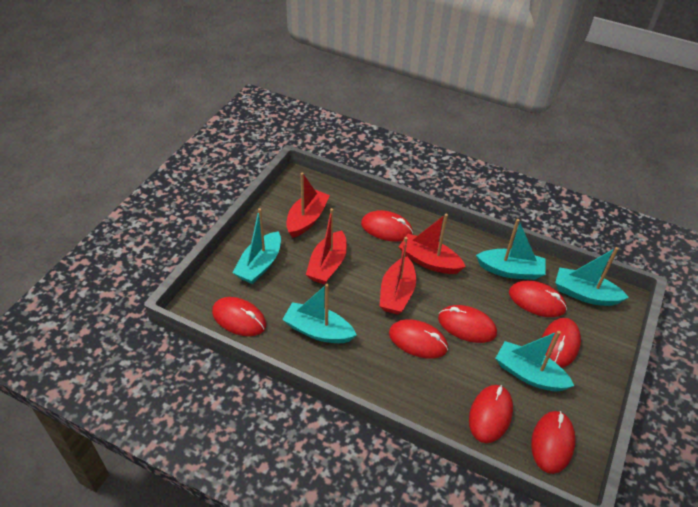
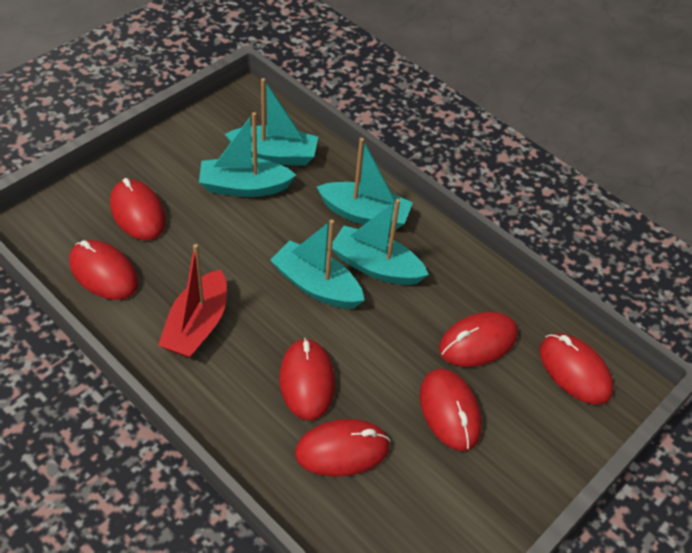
red boat: 4 -> 1
red mouse: 8 -> 7

